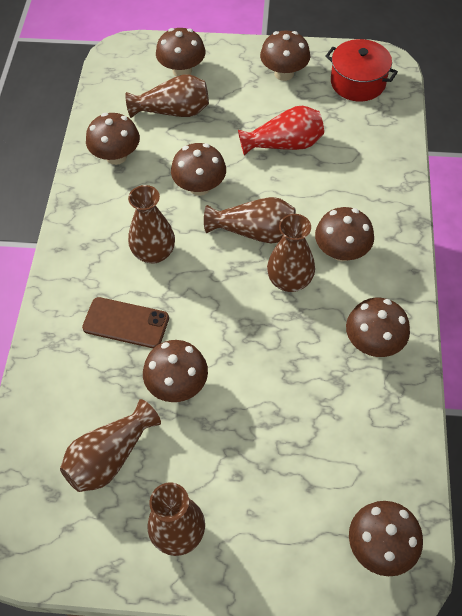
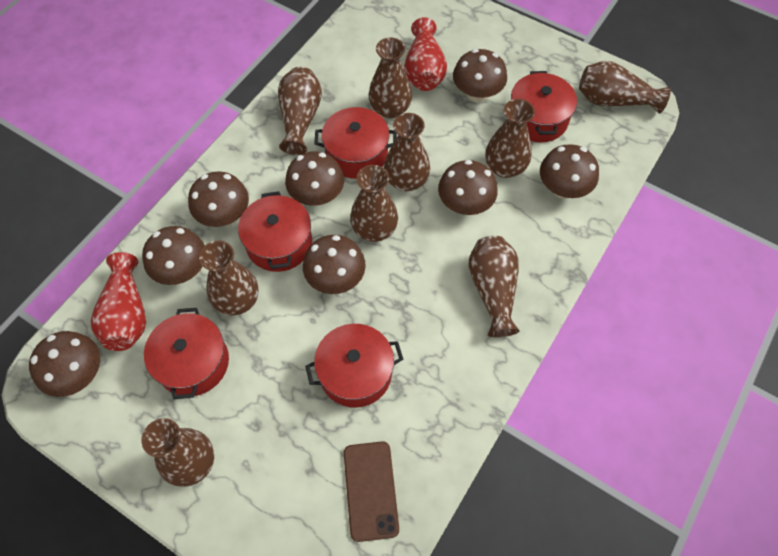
brown vase: 6 -> 9
red pot: 1 -> 5
red vase: 1 -> 2

